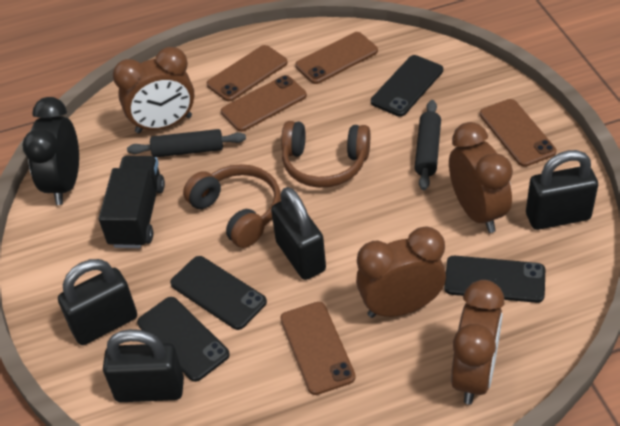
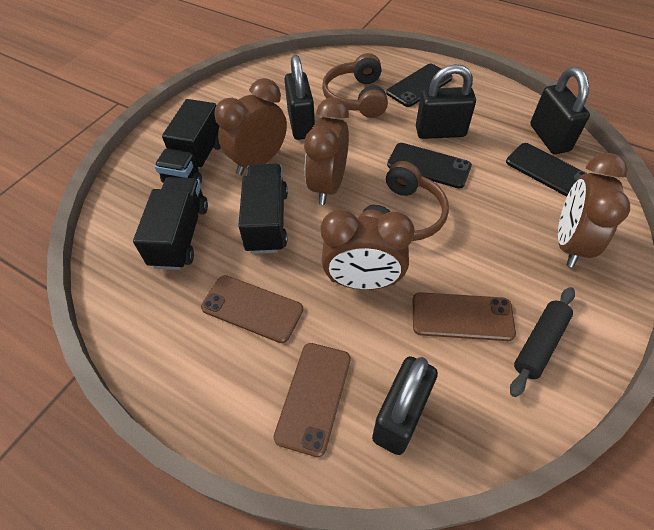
black clock: 1 -> 0
black phone: 4 -> 3
black rolling pin: 2 -> 1
black truck: 1 -> 3
brown phone: 5 -> 3

